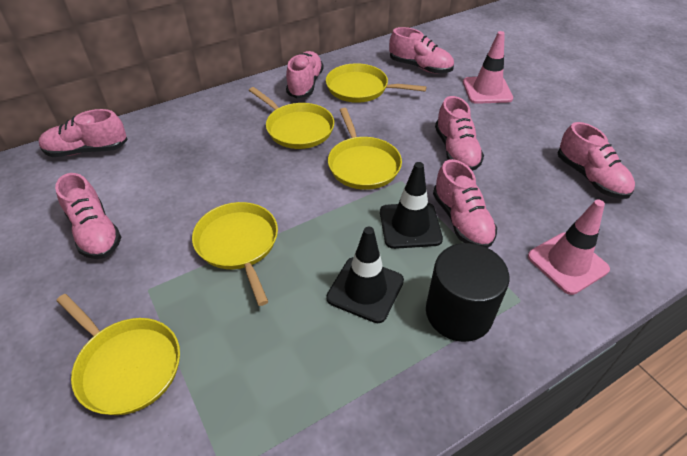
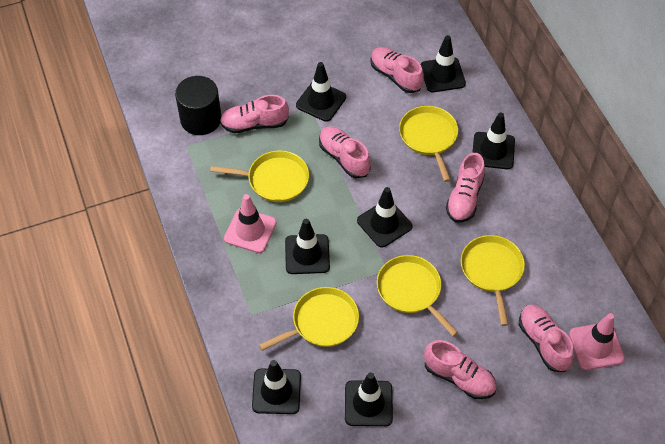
black traffic cone: 2 -> 7
pink shoe: 7 -> 6

